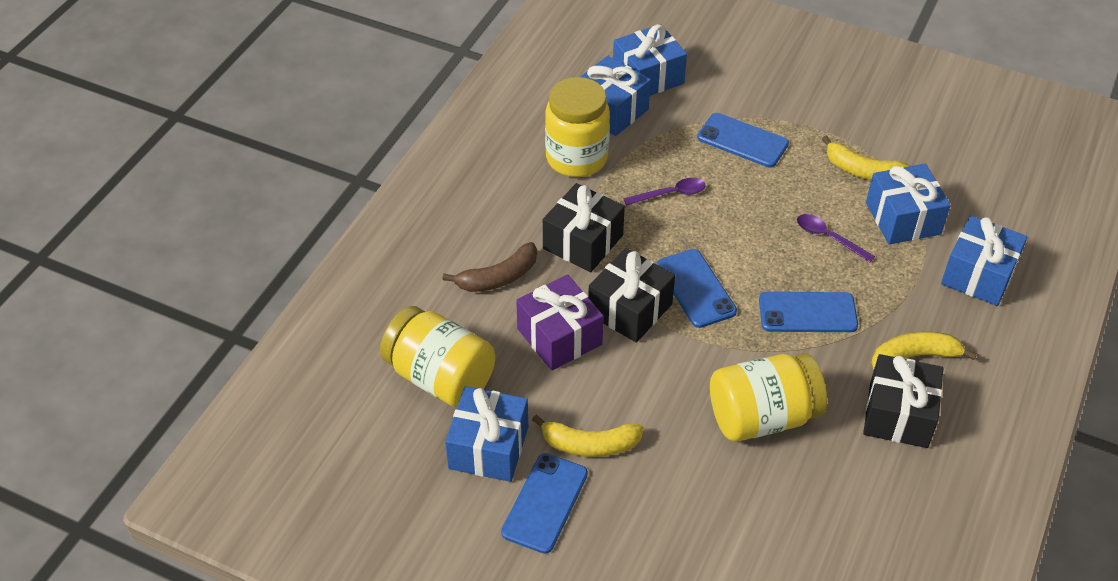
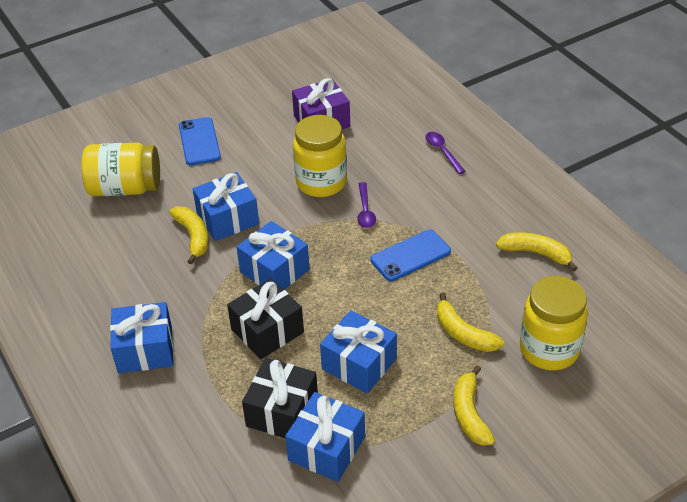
black gift: 3 -> 2
blue phone: 4 -> 2
brown banana: 1 -> 0
yellow banana: 3 -> 4

